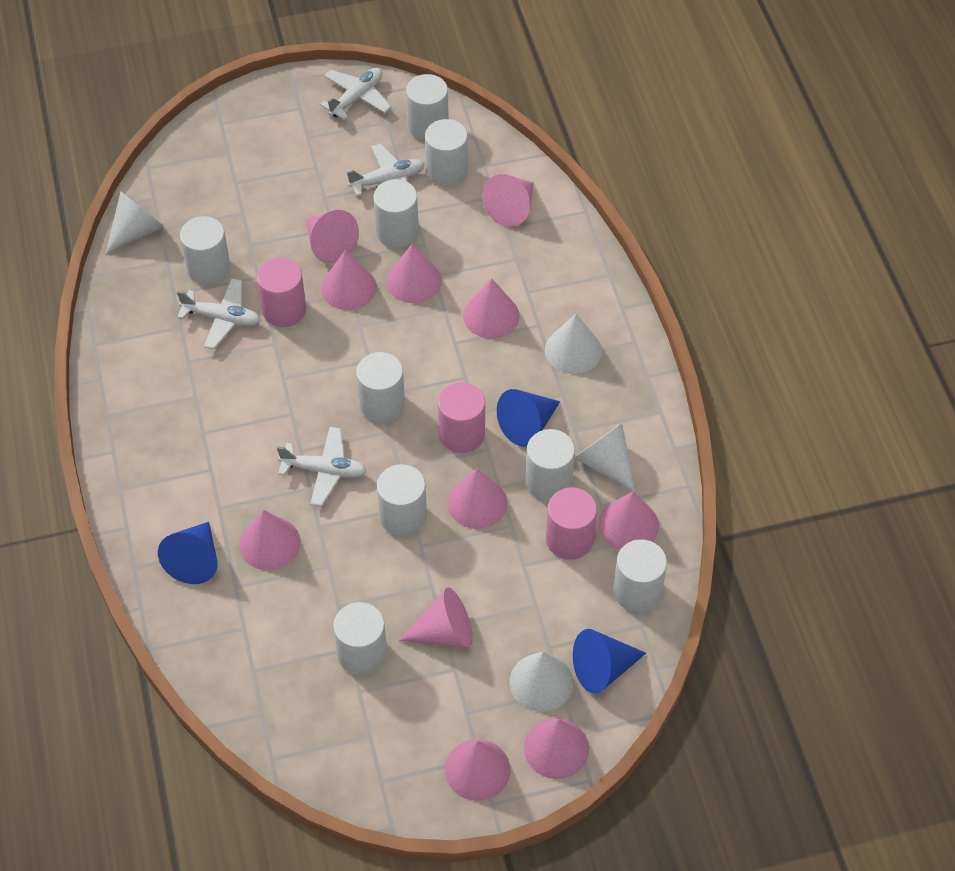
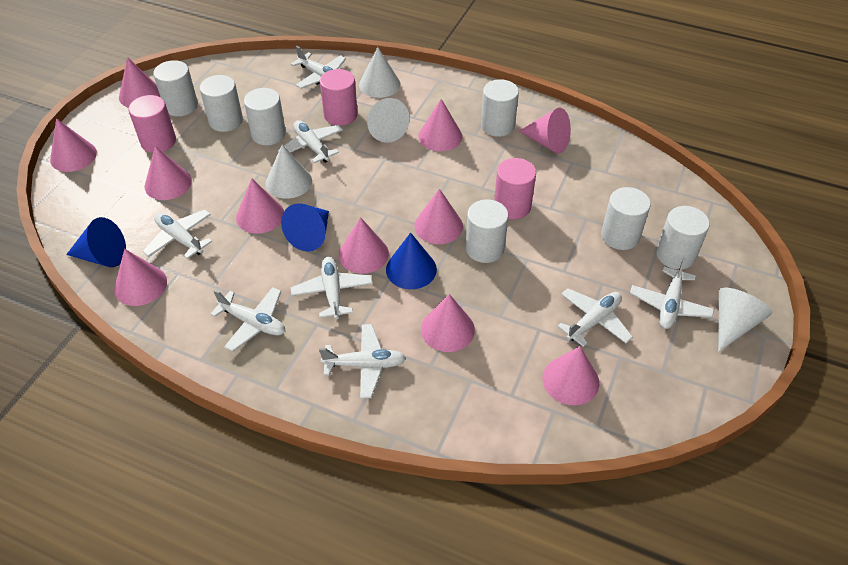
white cylinder: 9 -> 7
white plane: 4 -> 8

